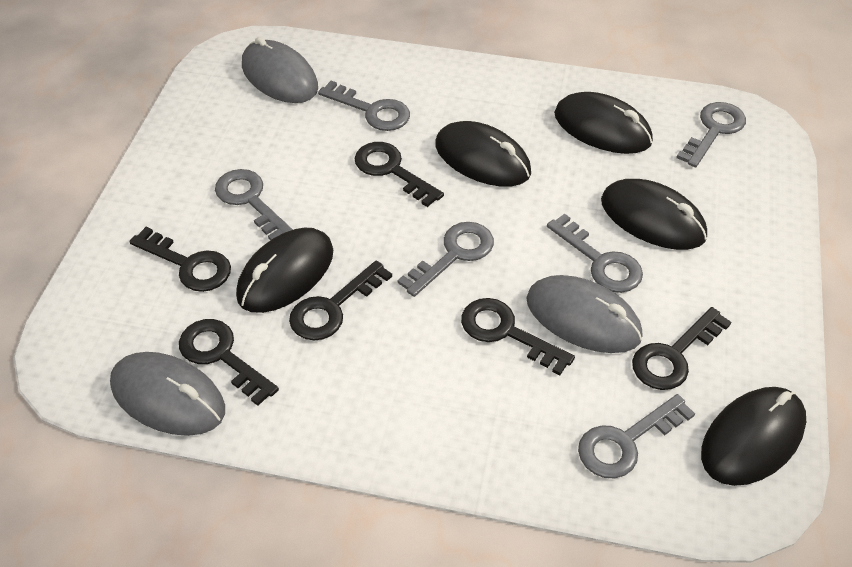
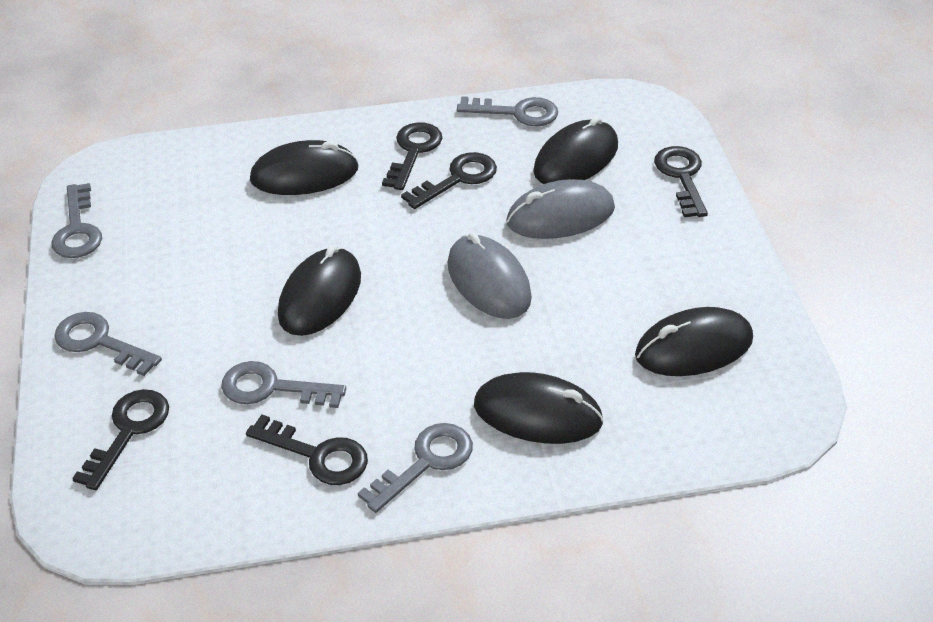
black key: 6 -> 5
grey key: 6 -> 5
grey mouse: 3 -> 2

